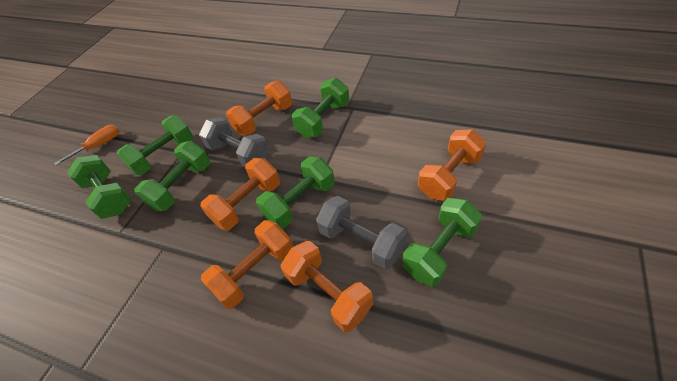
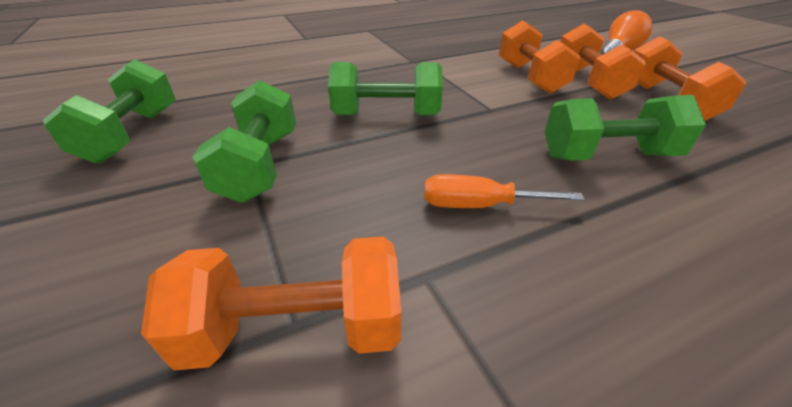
green dumbbell: 6 -> 4
grey dumbbell: 2 -> 0
orange dumbbell: 5 -> 4
orange light bulb: 0 -> 1

